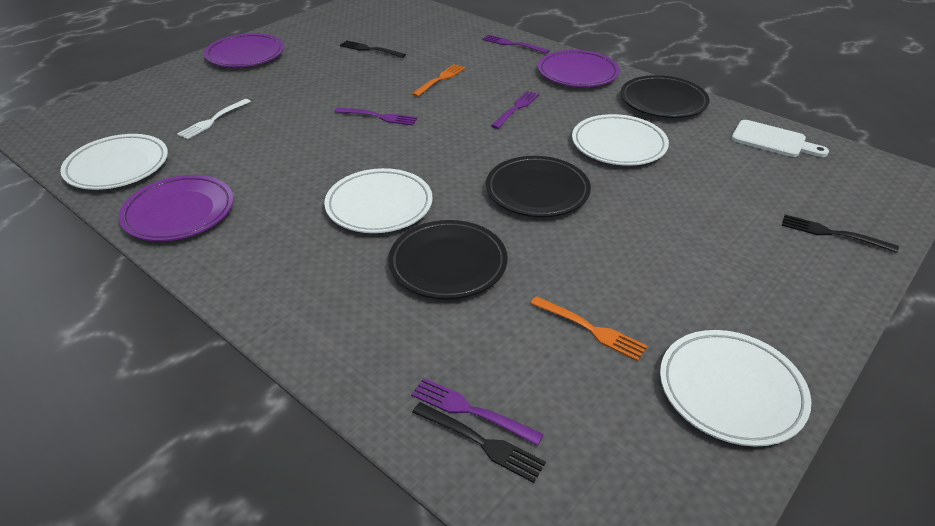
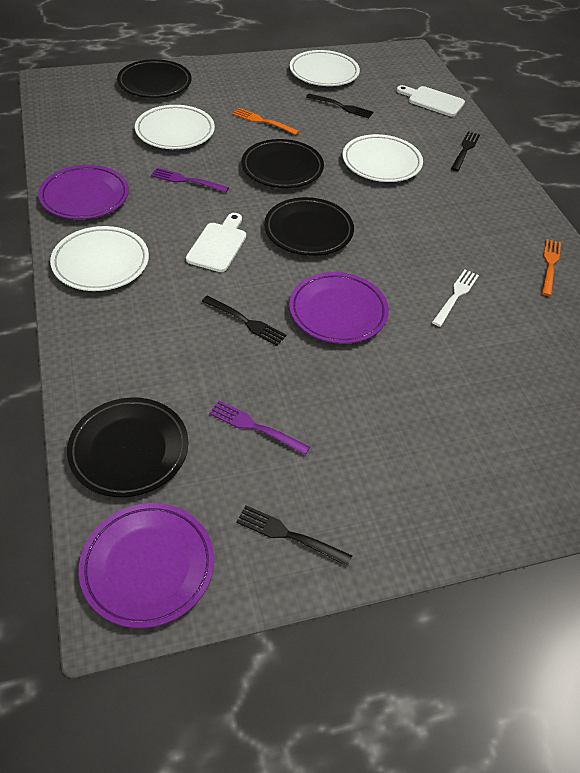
black fork: 3 -> 4
black plate: 3 -> 4
purple fork: 4 -> 2
white cutting board: 1 -> 2

